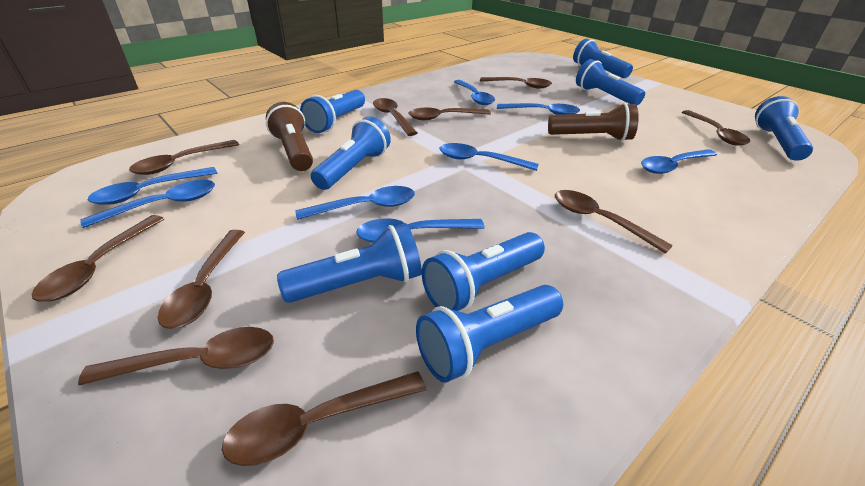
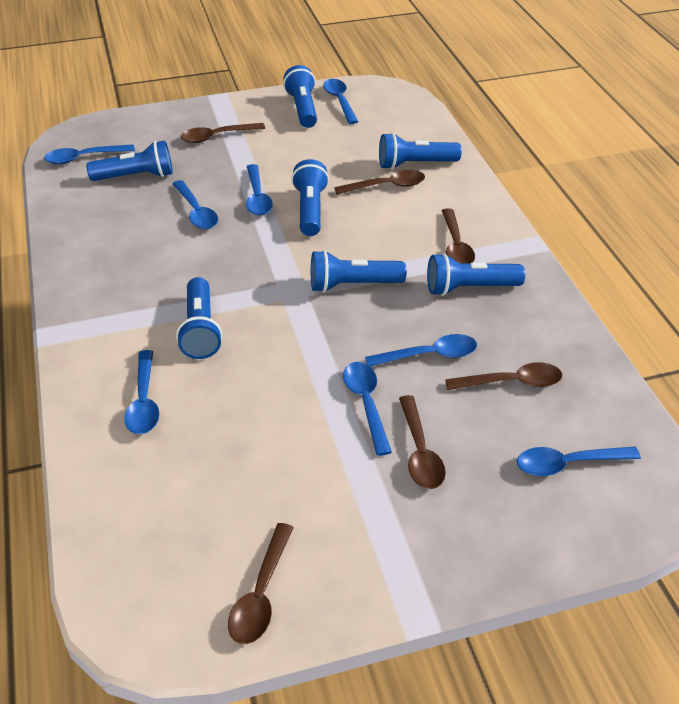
blue flashlight: 8 -> 7
brown flashlight: 2 -> 0
brown spoon: 10 -> 6

